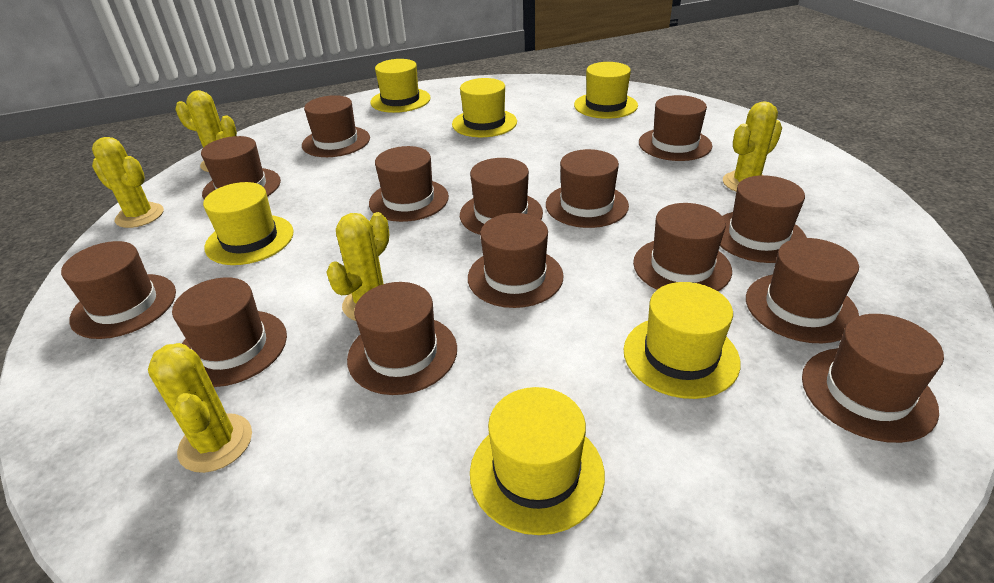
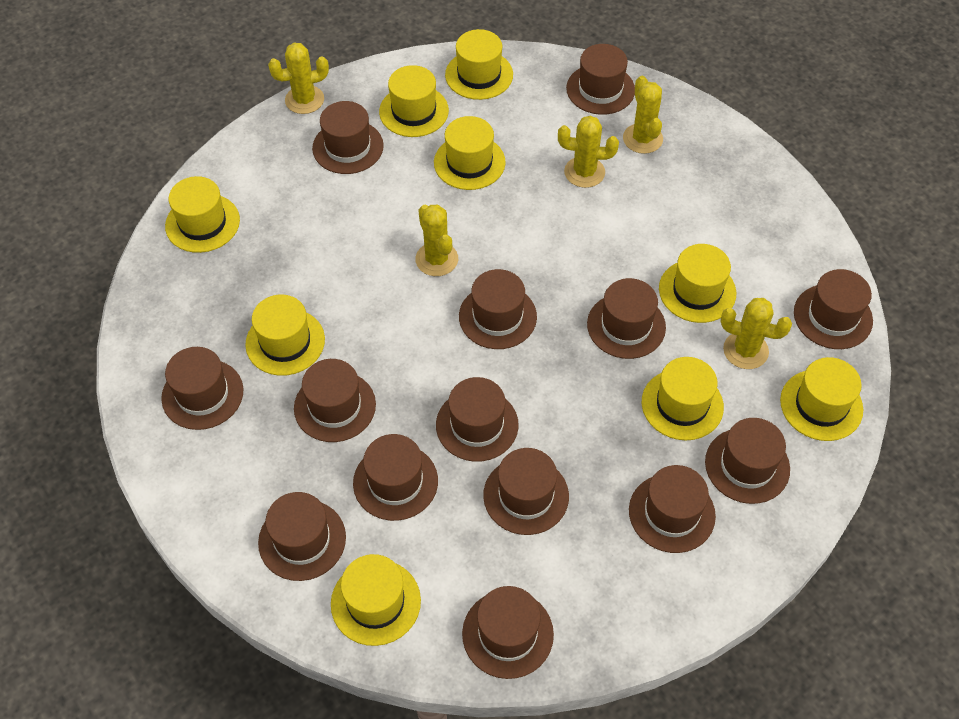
yellow hat: 6 -> 9

